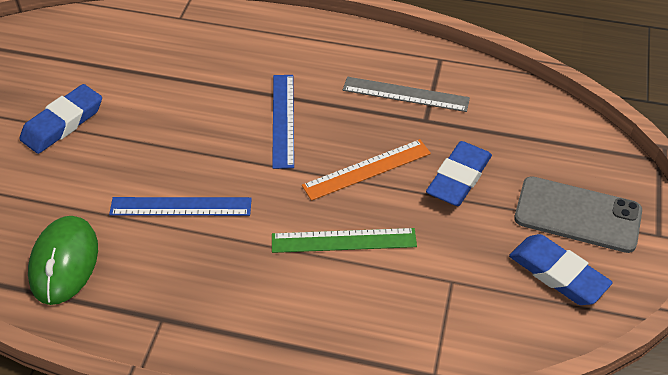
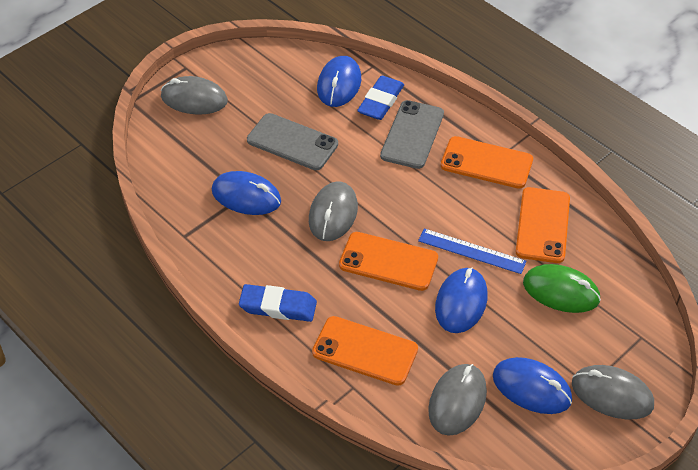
blue eraser: 3 -> 2
blue mouse: 0 -> 4
blue ruler: 2 -> 1
green ruler: 1 -> 0
grey mouse: 0 -> 4
grey phone: 1 -> 2
grey ruler: 1 -> 0
orange phone: 0 -> 4
orange ruler: 1 -> 0

